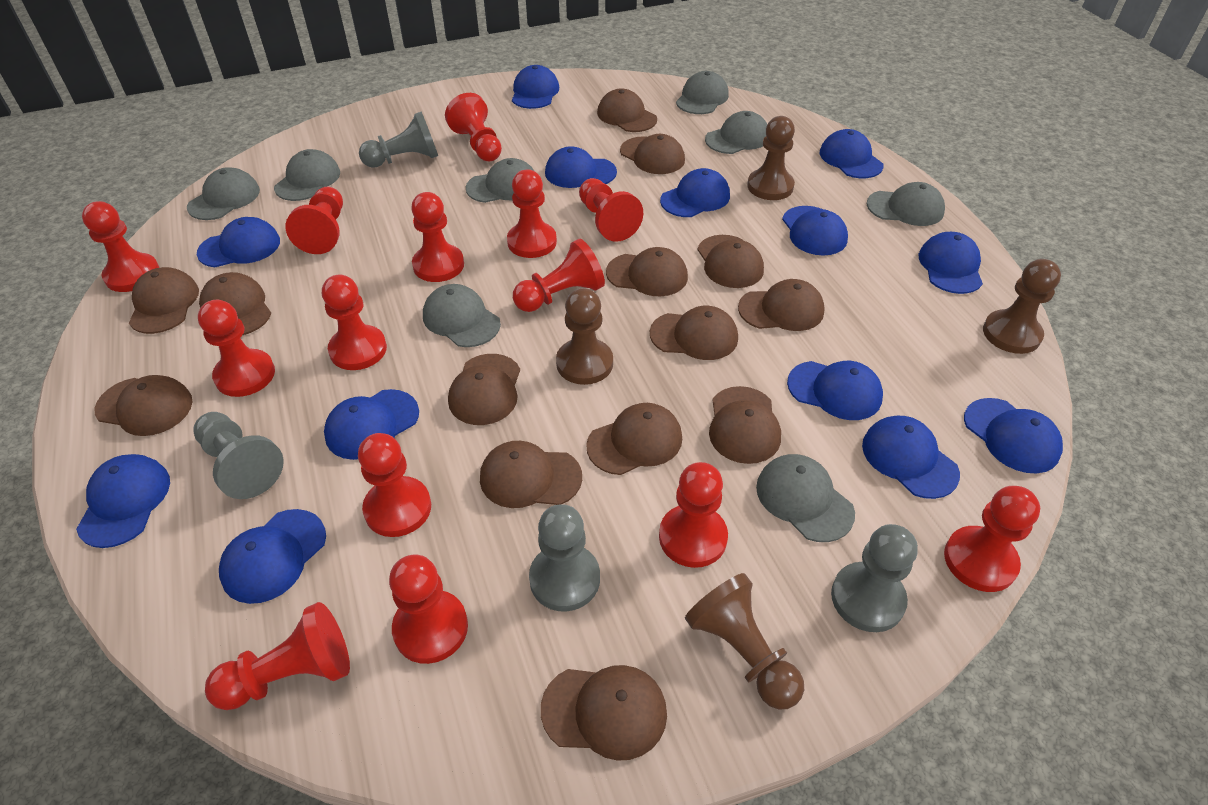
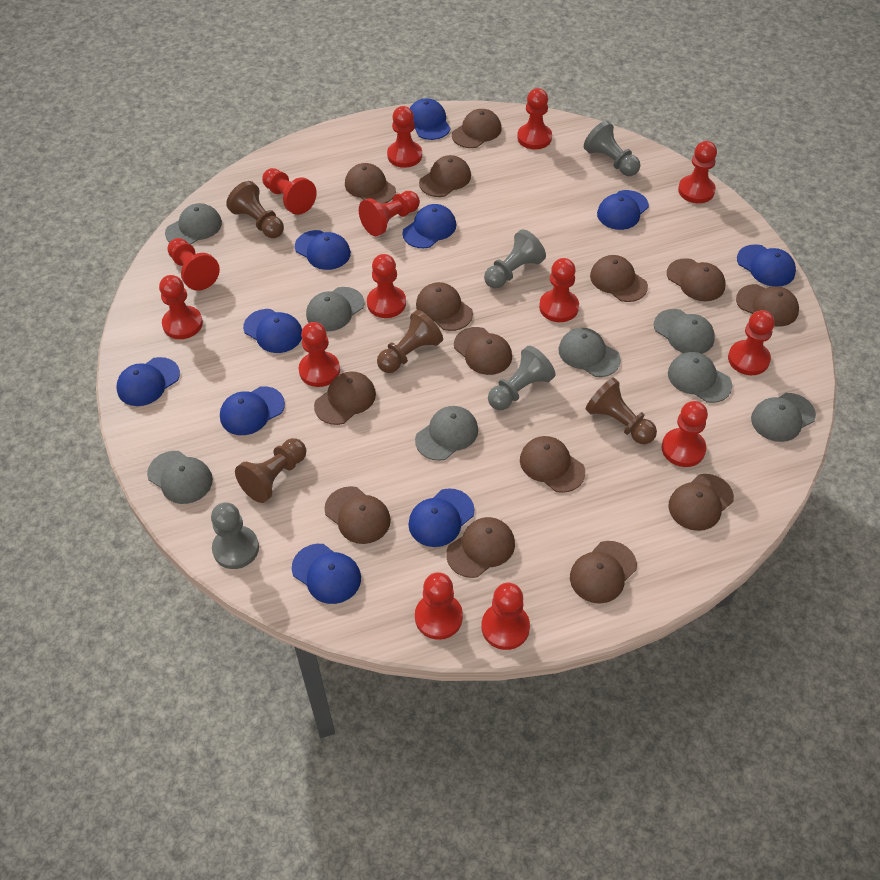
blue cap: 13 -> 10

